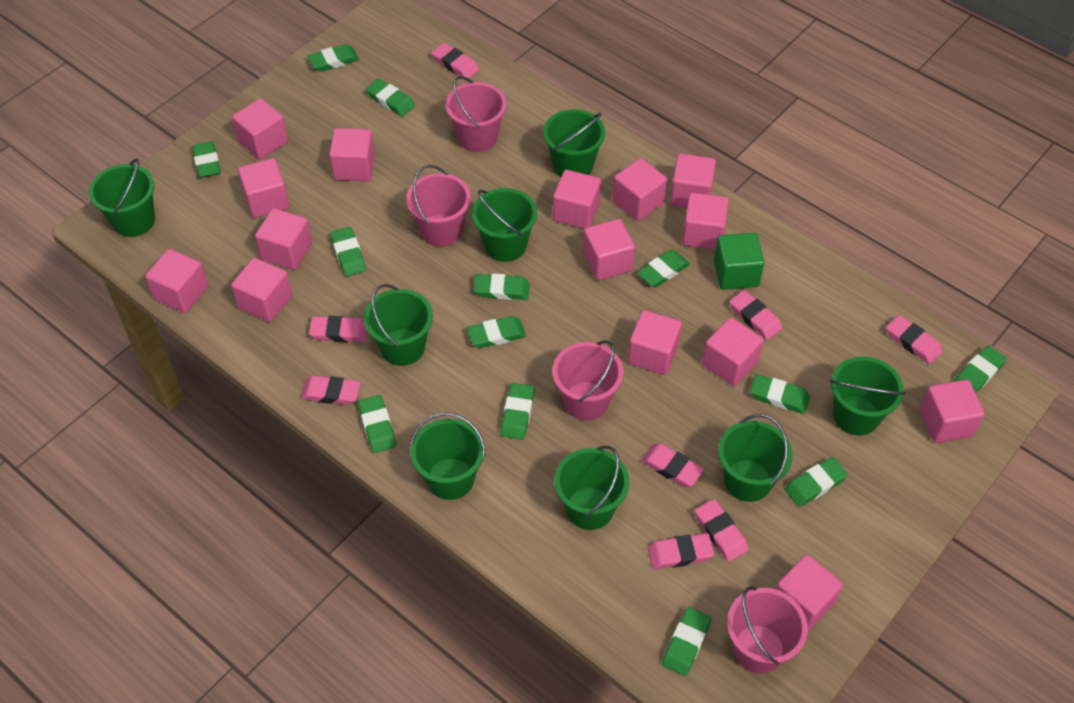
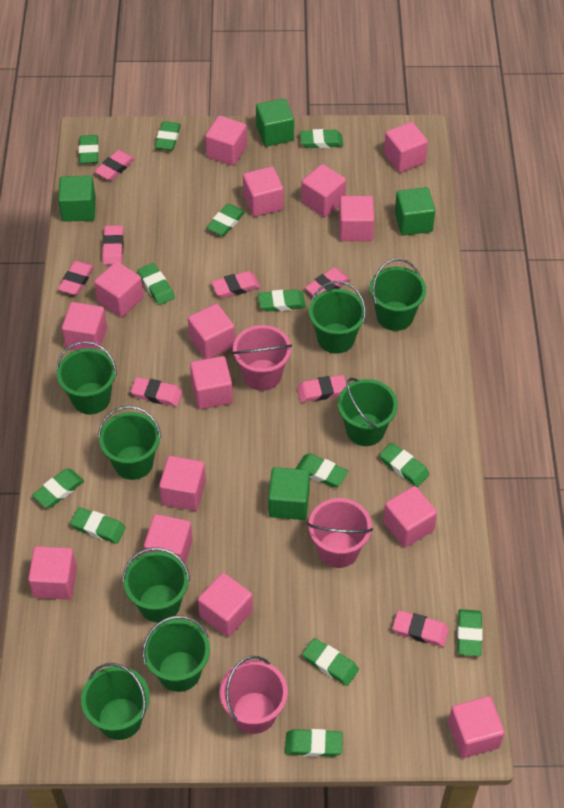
green cube: 1 -> 4
pink bucket: 4 -> 3

